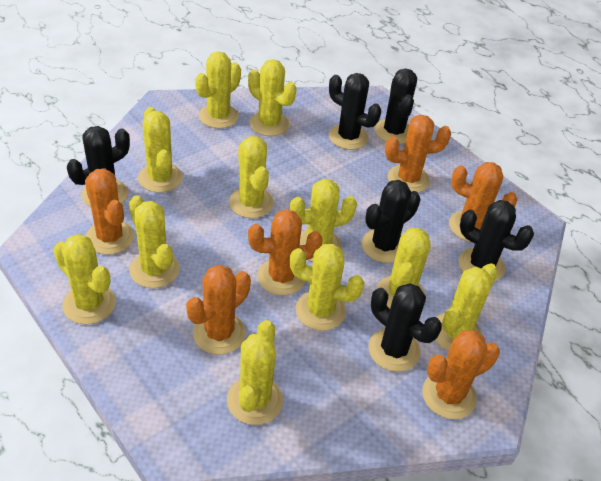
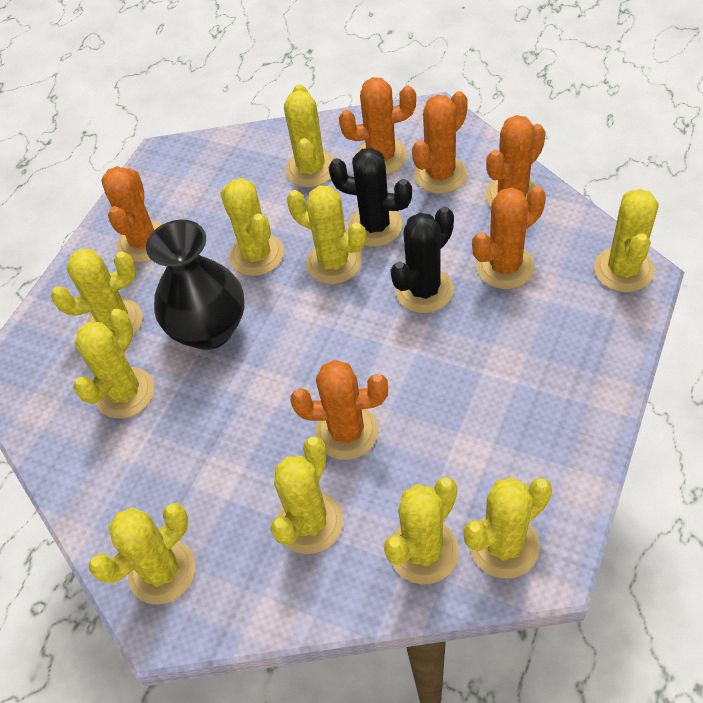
black cactus: 6 -> 2
black vase: 0 -> 1
yellow cactus: 11 -> 10

